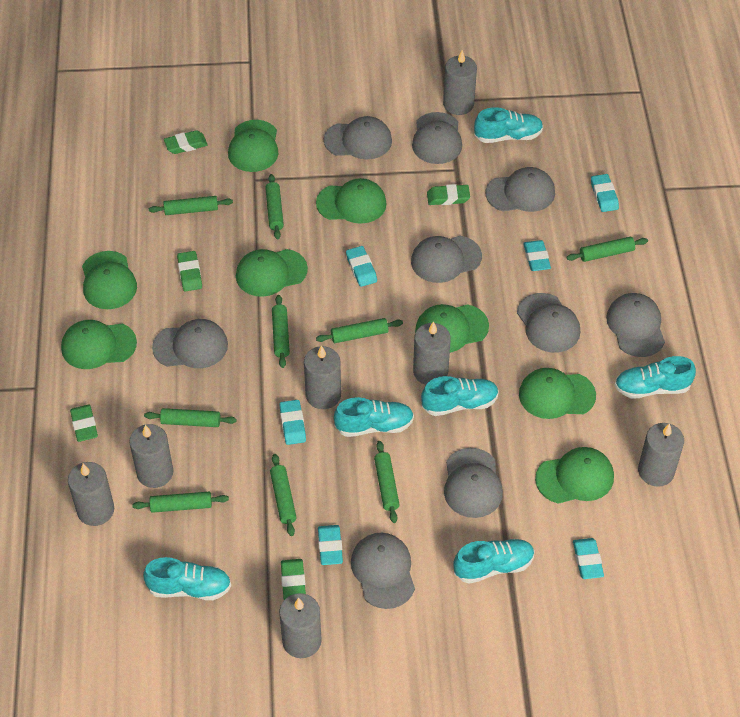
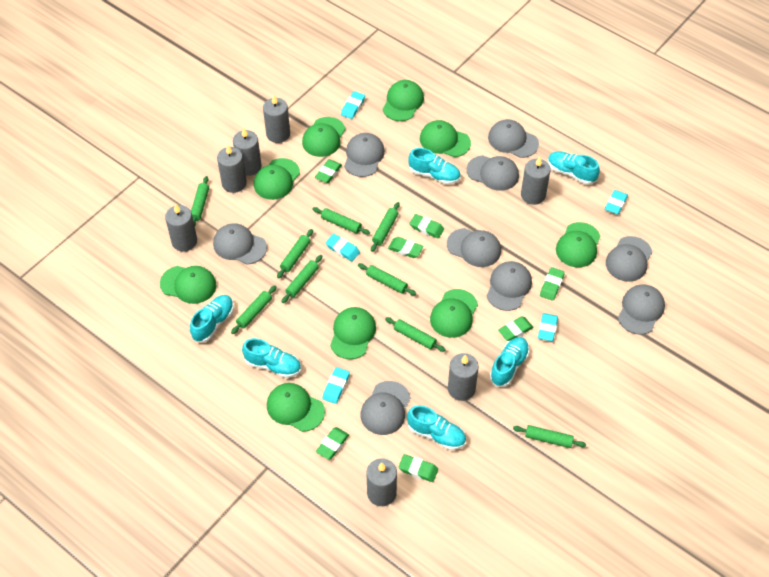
green cap: 8 -> 9
green eraser: 5 -> 7
turquoise eraser: 6 -> 5

